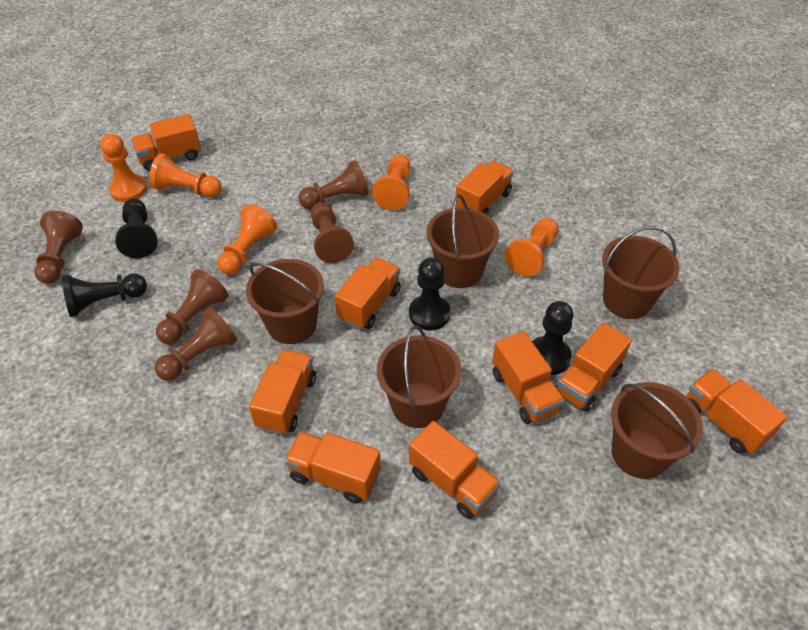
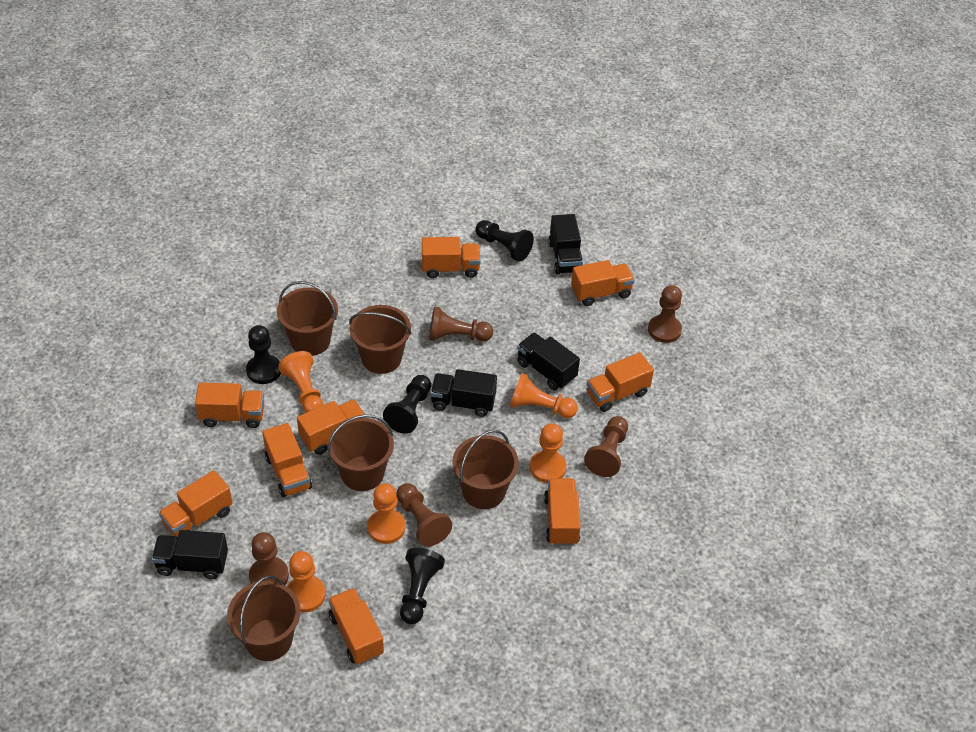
black truck: 0 -> 4

